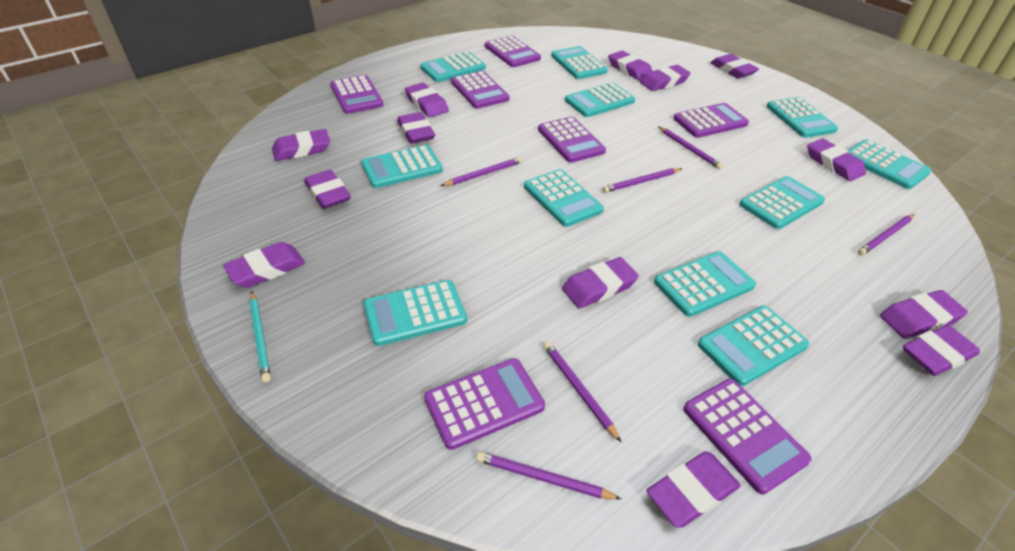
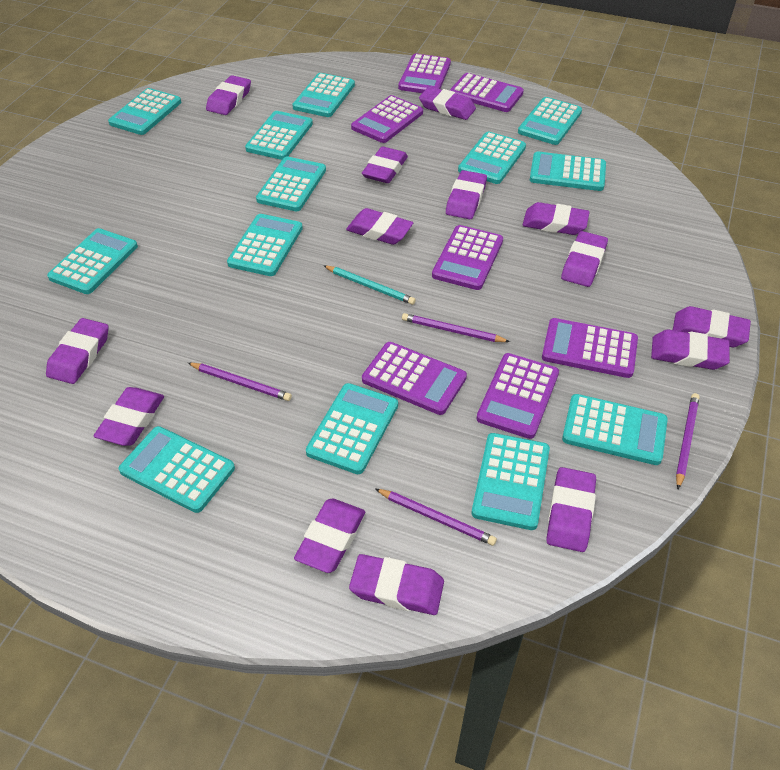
purple eraser: 13 -> 14
purple pencil: 6 -> 4
turquoise calculator: 11 -> 13

